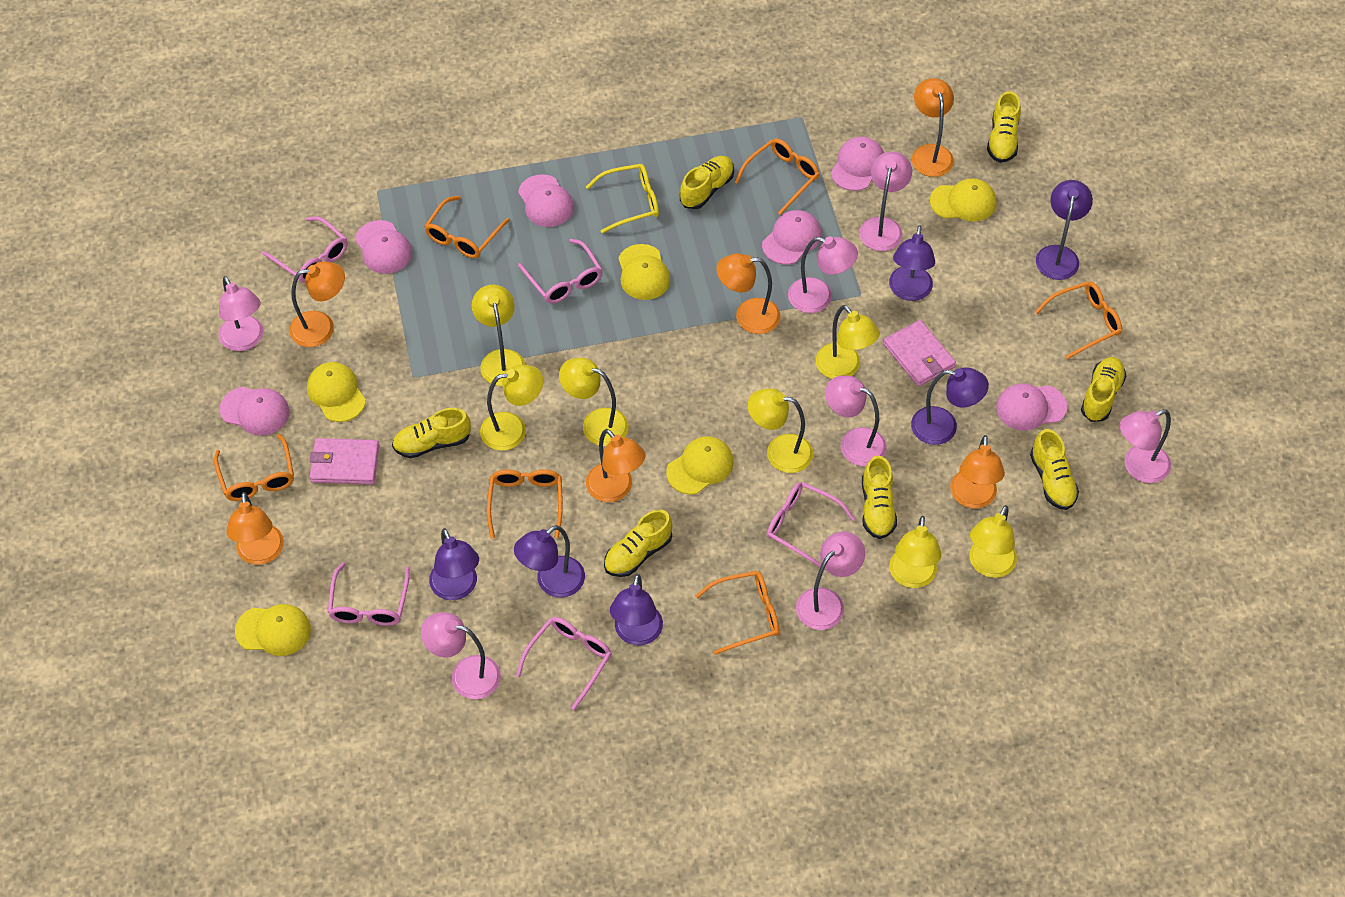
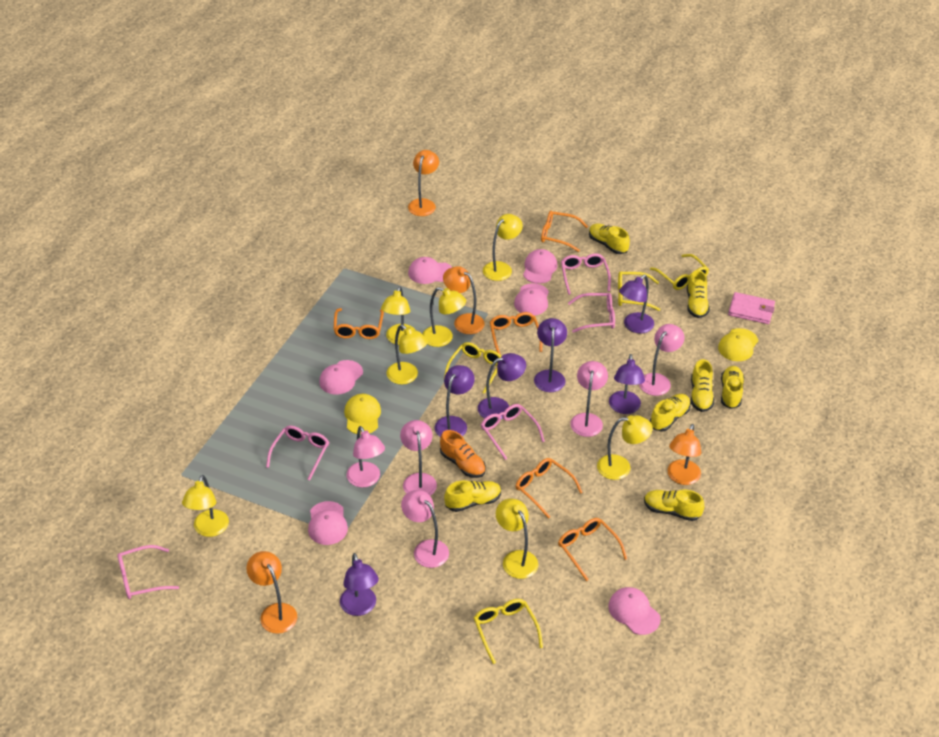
orange glasses: 6 -> 5
orange lamp: 6 -> 4
orange shoe: 0 -> 1
pink lamp: 7 -> 5
pink wallet: 2 -> 1
yellow cap: 5 -> 2
yellow glasses: 1 -> 4

